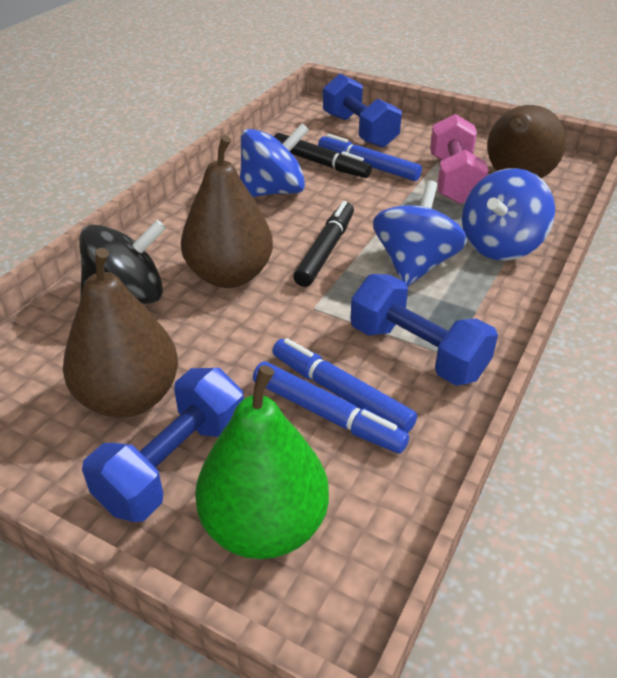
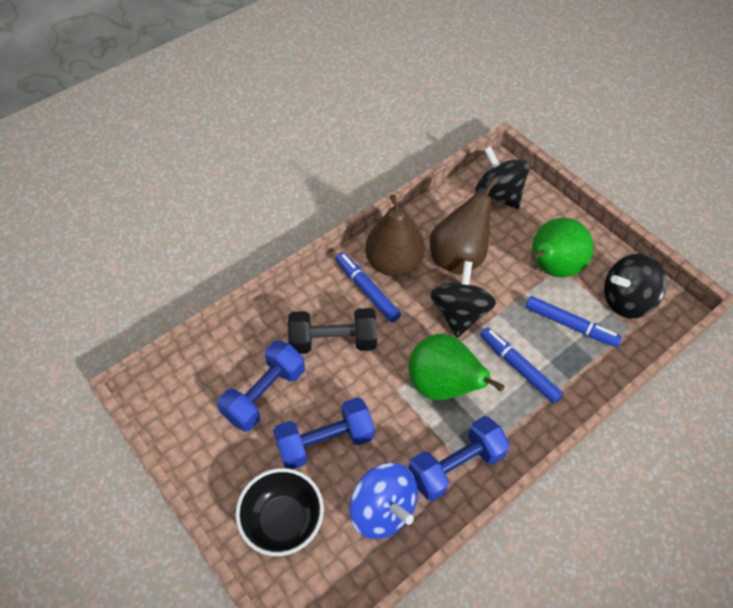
black bowl: 0 -> 1
black dumbbell: 0 -> 1
black marker: 2 -> 0
black spinning top: 1 -> 3
blue spinning top: 3 -> 1
brown pear: 3 -> 2
green pear: 1 -> 2
pink dumbbell: 1 -> 0

